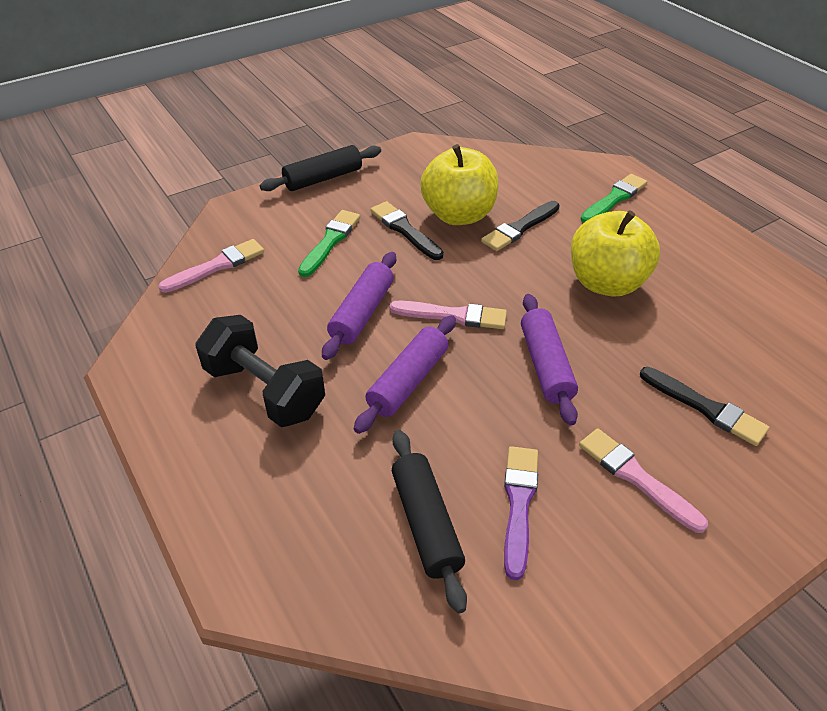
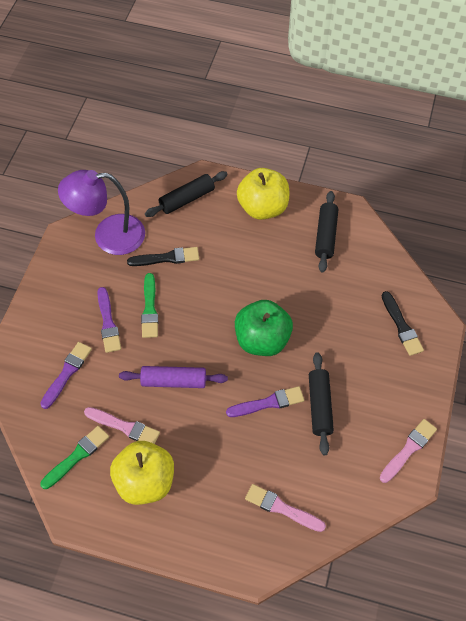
black brush: 3 -> 2
black dumbbell: 1 -> 0
black rolling pin: 2 -> 3
green apple: 0 -> 1
purple brush: 1 -> 3
purple lamp: 0 -> 1
purple rolling pin: 3 -> 1

